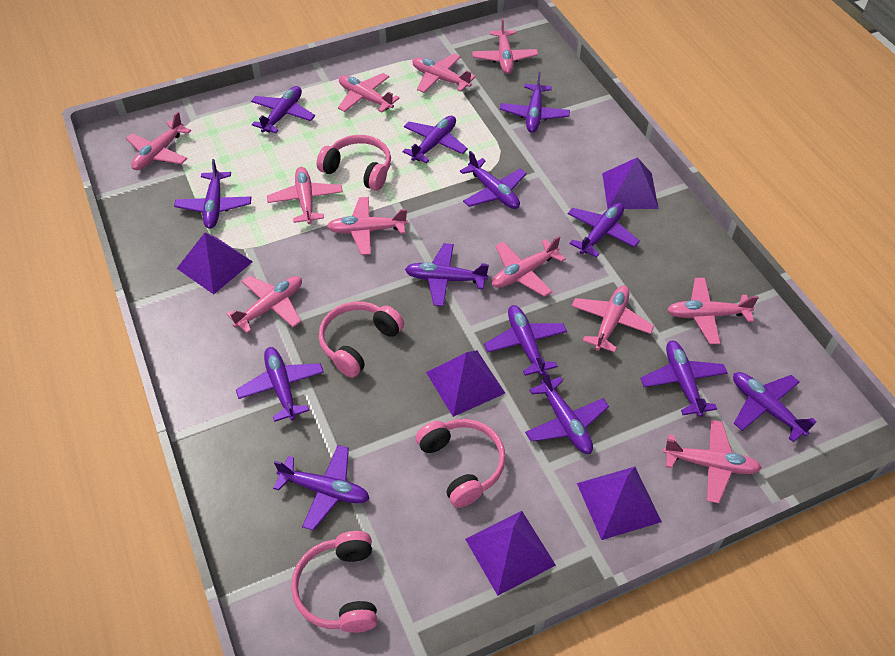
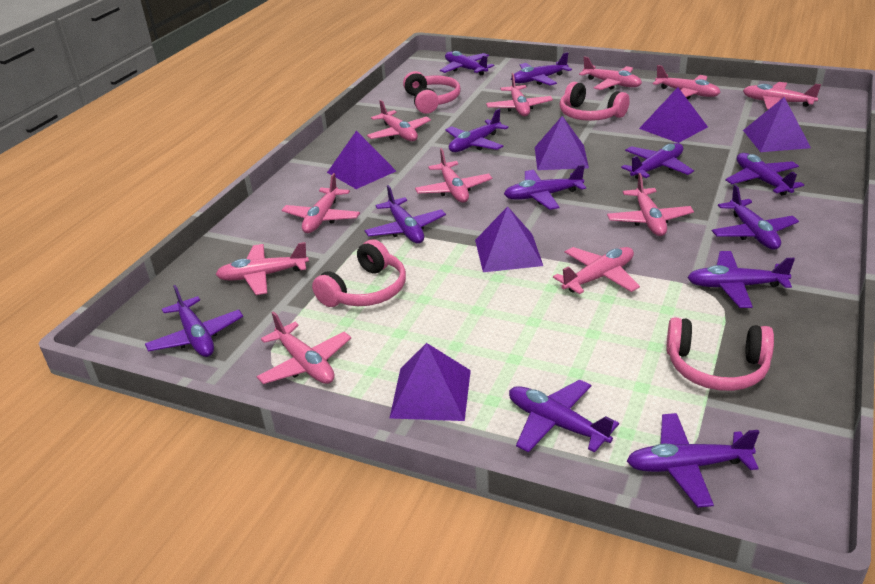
purple plane: 13 -> 12
purple pyramid: 5 -> 6

